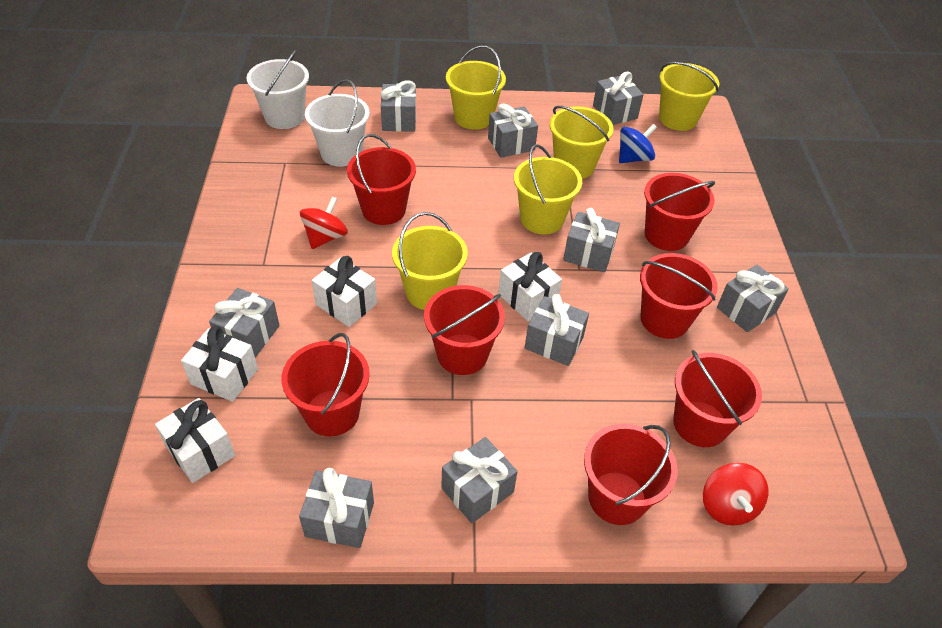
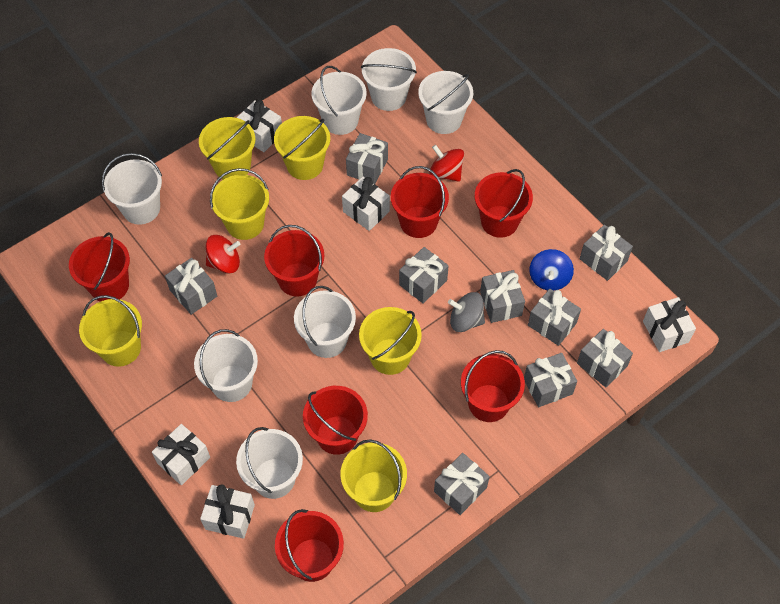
grey spinning top: 0 -> 1
white bucket: 2 -> 7
white gift: 4 -> 5
yellow bucket: 5 -> 6

